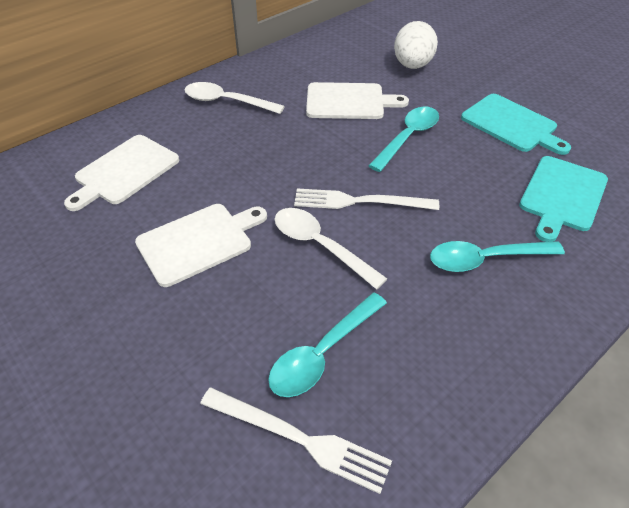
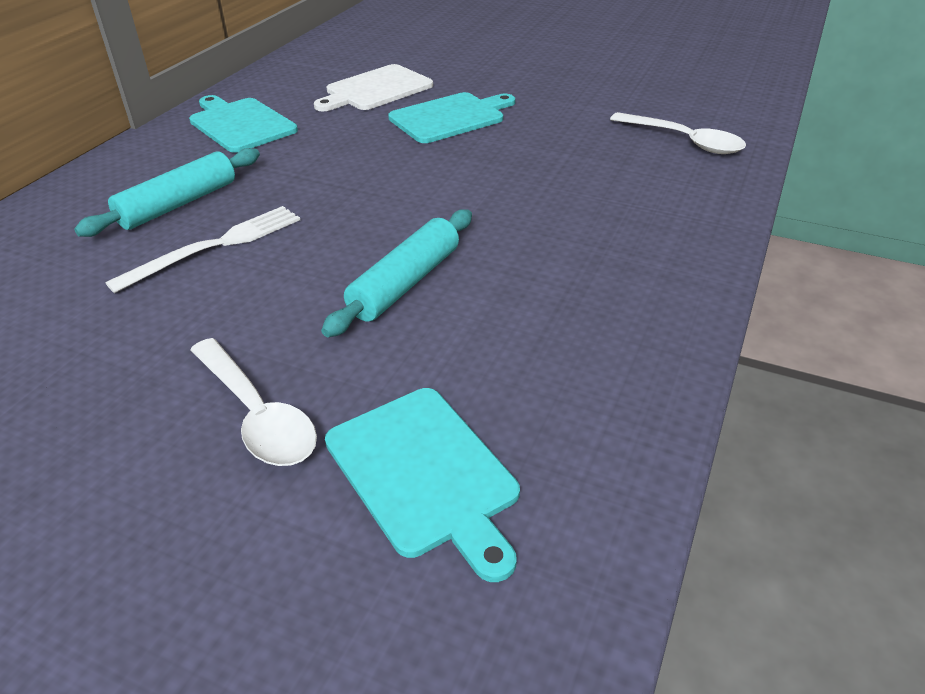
turquoise cutting board: 2 -> 3
turquoise rolling pin: 0 -> 2
turquoise spoon: 3 -> 0
white cutting board: 3 -> 1
white egg: 1 -> 0
white fork: 2 -> 1

